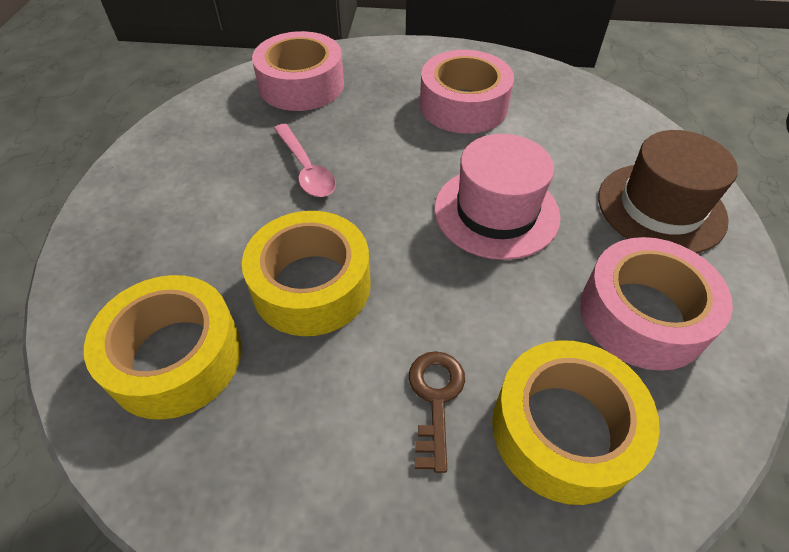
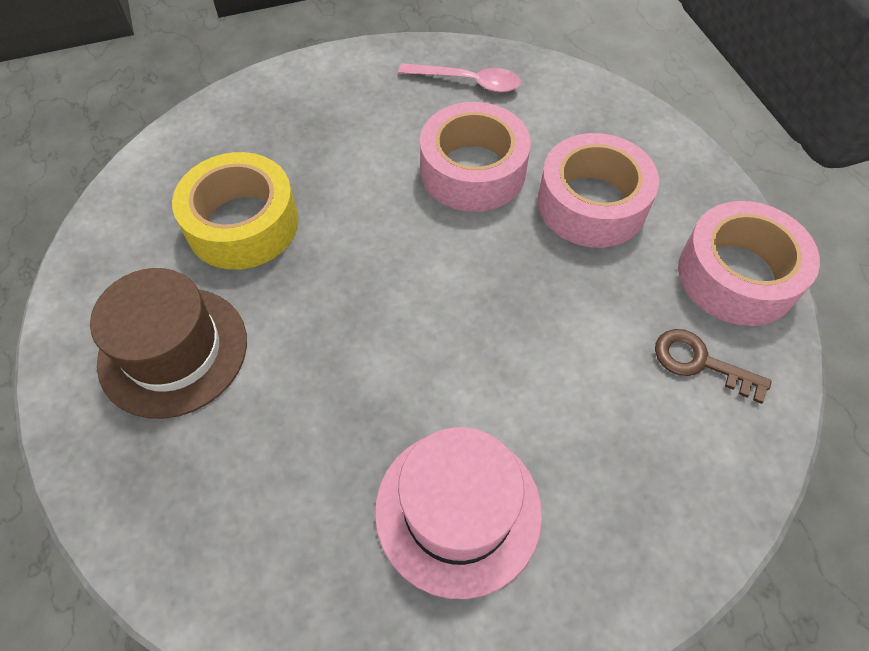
yellow tape: 3 -> 1

